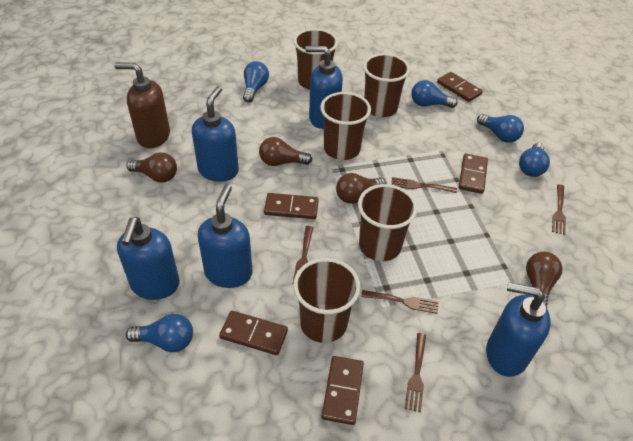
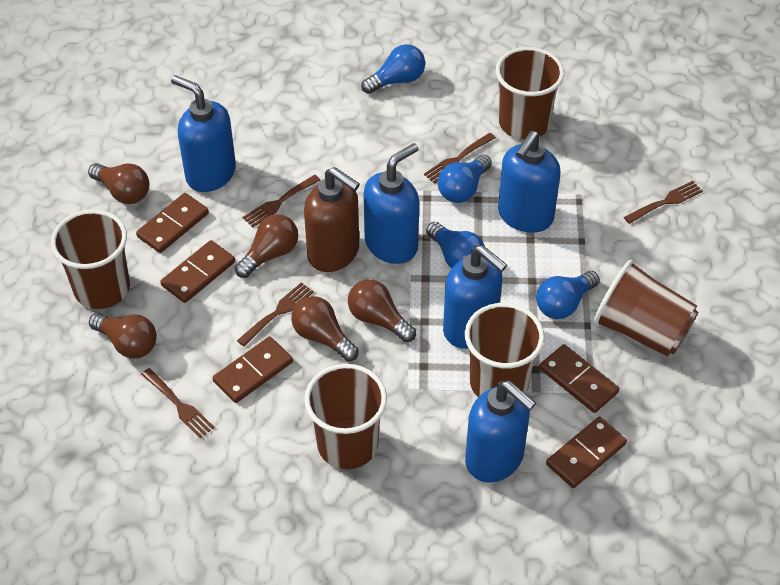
blue light bulb: 5 -> 4
brown light bulb: 4 -> 5

